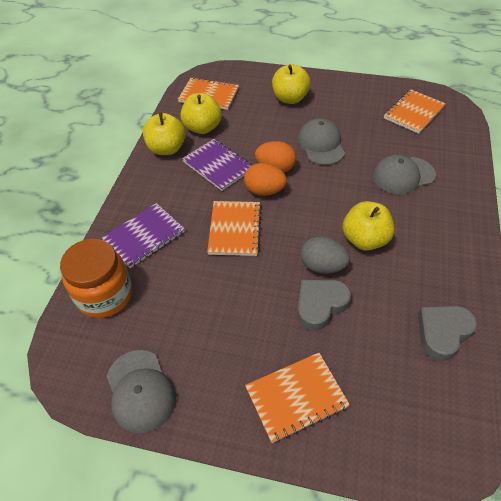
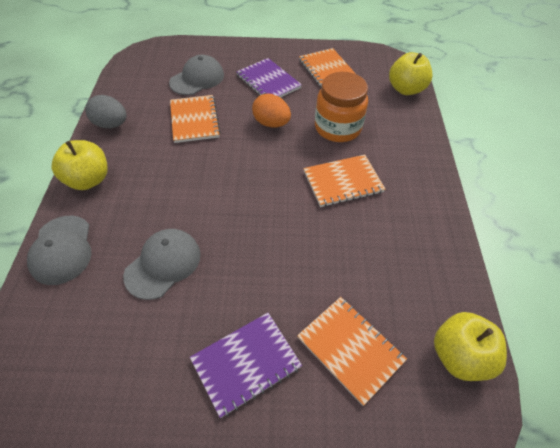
grey heart: 2 -> 0
orange egg: 2 -> 1
yellow apple: 4 -> 3

